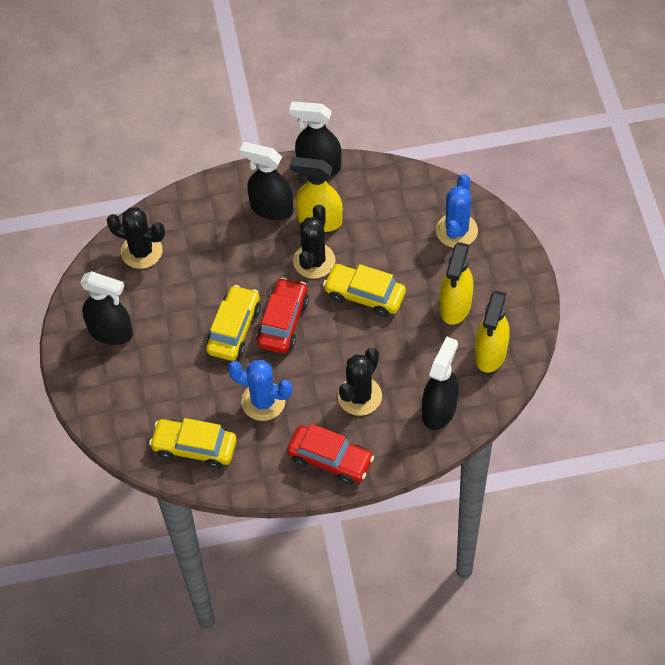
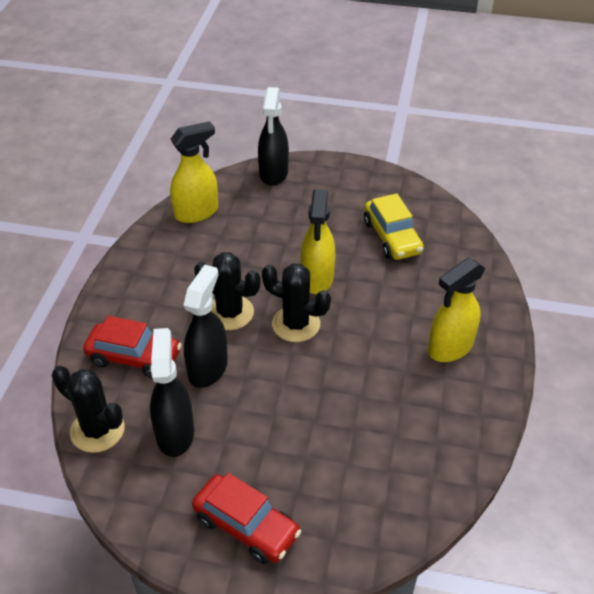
black spray bottle: 4 -> 3
blue cactus: 2 -> 0
yellow car: 3 -> 1

